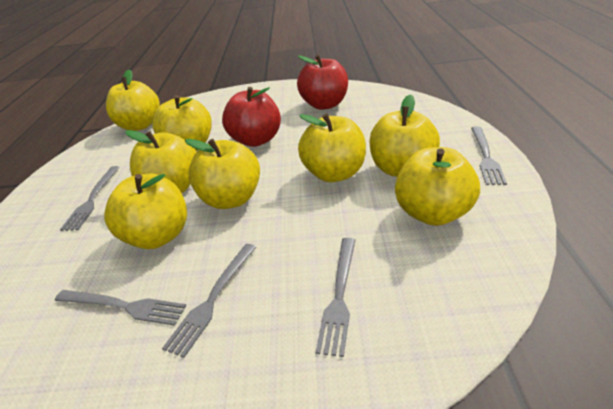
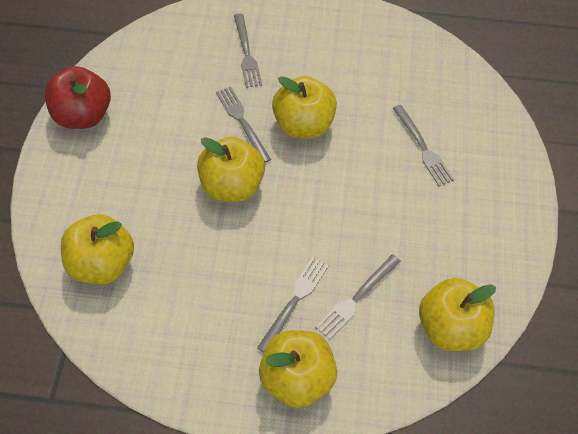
red apple: 2 -> 1
yellow apple: 8 -> 5

